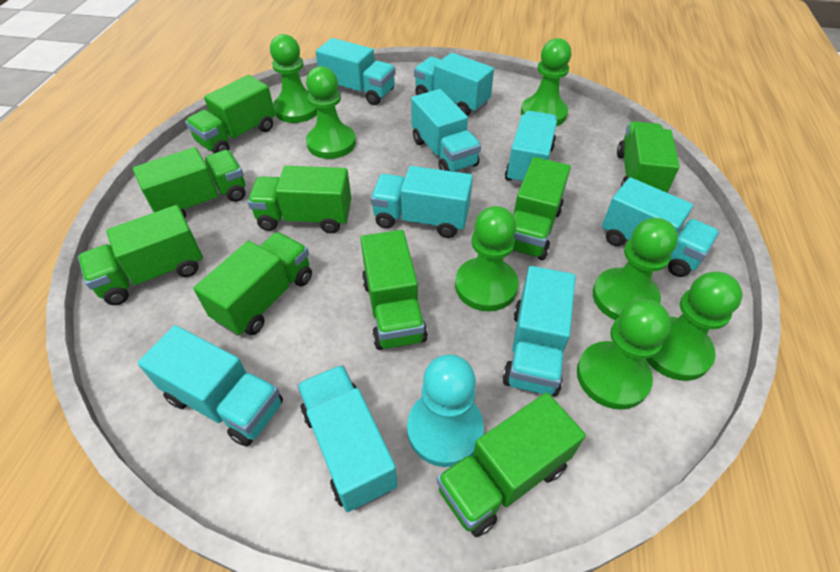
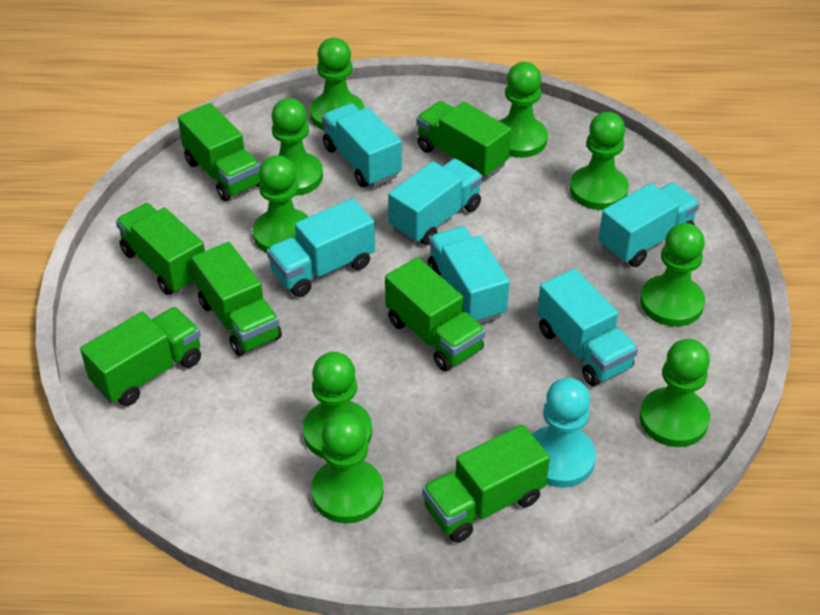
green pawn: 7 -> 9
green truck: 9 -> 7
turquoise truck: 9 -> 6

